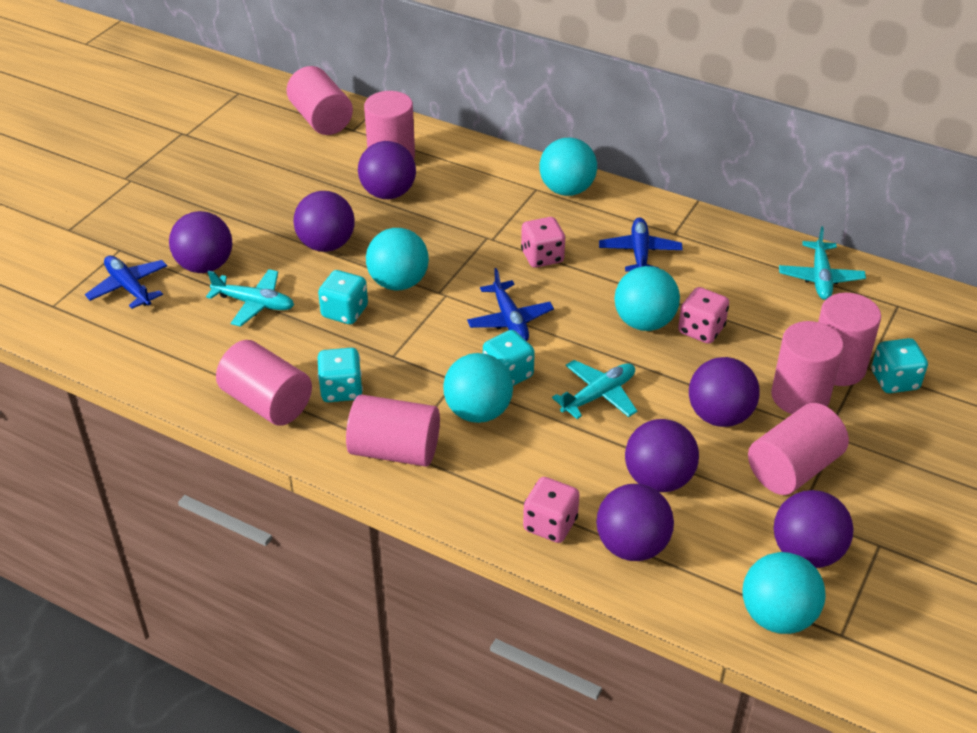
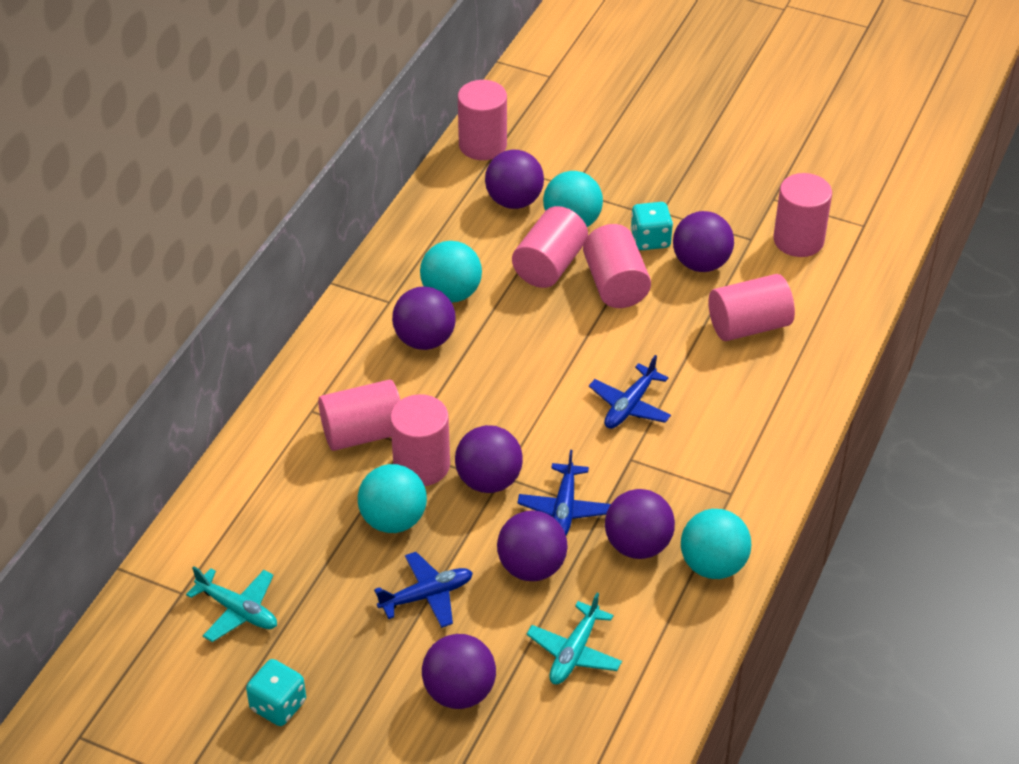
pink dice: 3 -> 0
turquoise ball: 5 -> 4
turquoise dice: 4 -> 2
turquoise plane: 3 -> 2

